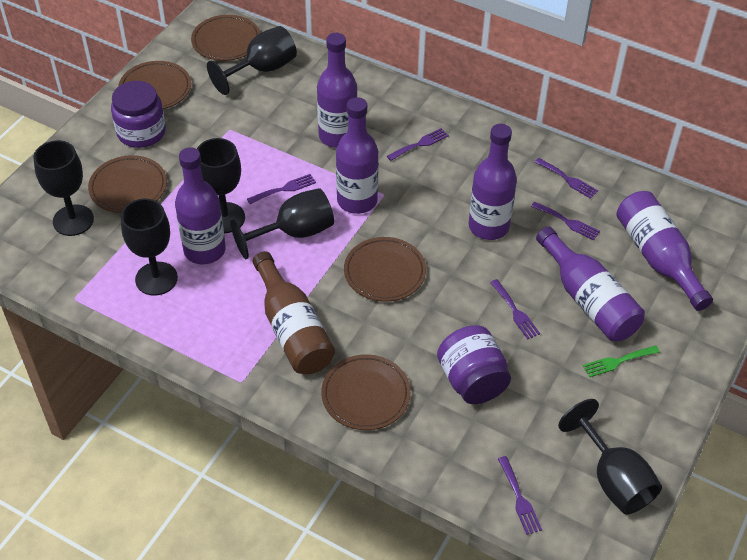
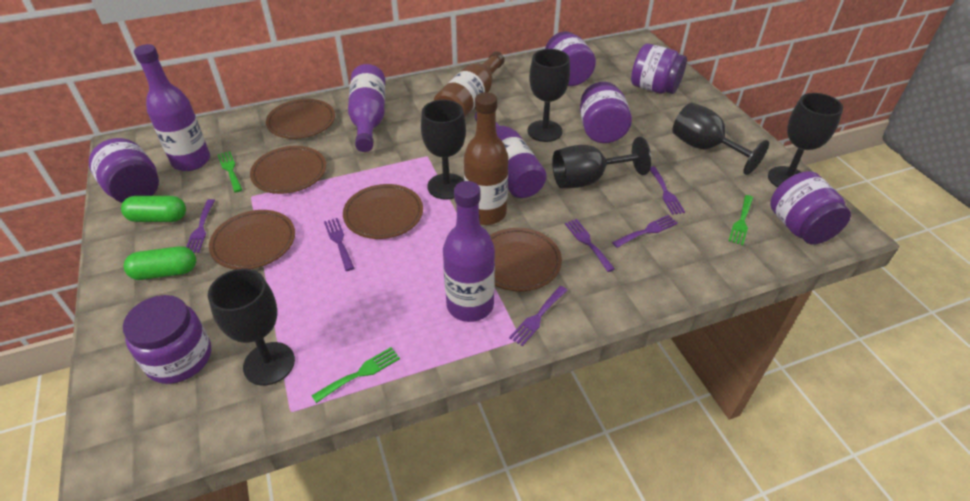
brown bottle: 1 -> 2
green capsule: 0 -> 2
green fork: 1 -> 3
purple bottle: 6 -> 4
purple jar: 2 -> 6

